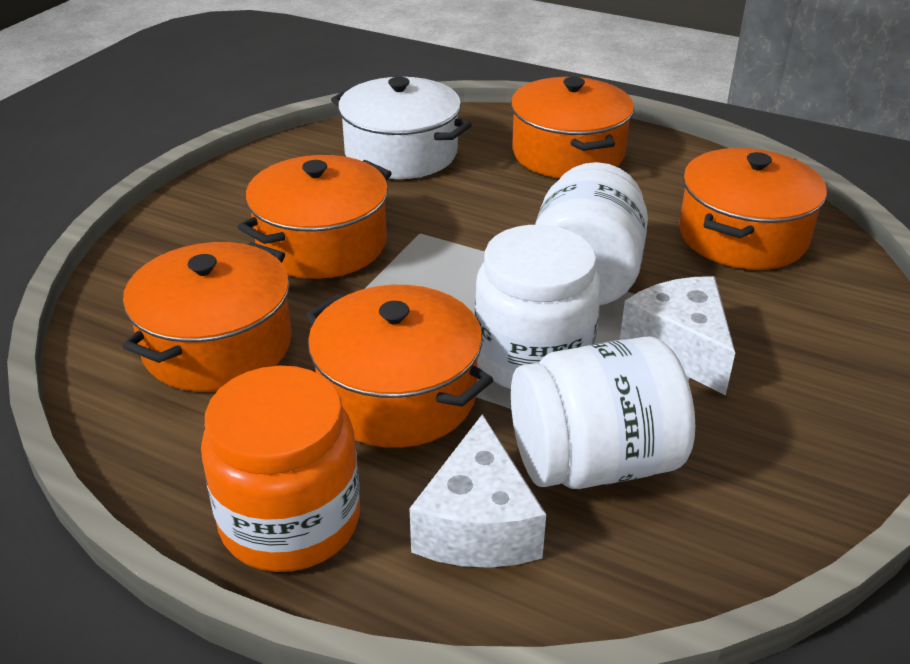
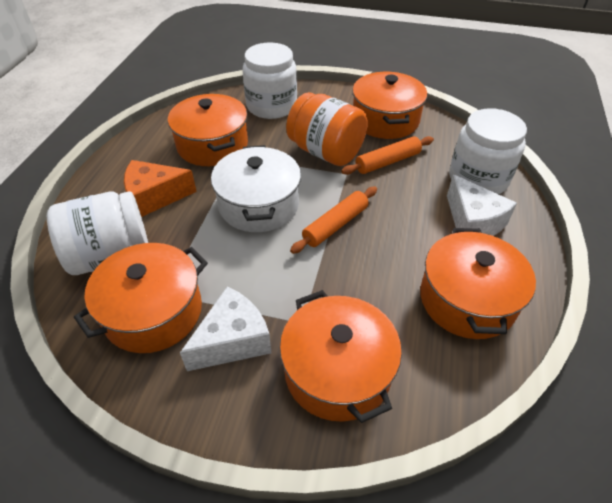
orange cheese: 0 -> 1
orange rolling pin: 0 -> 2

